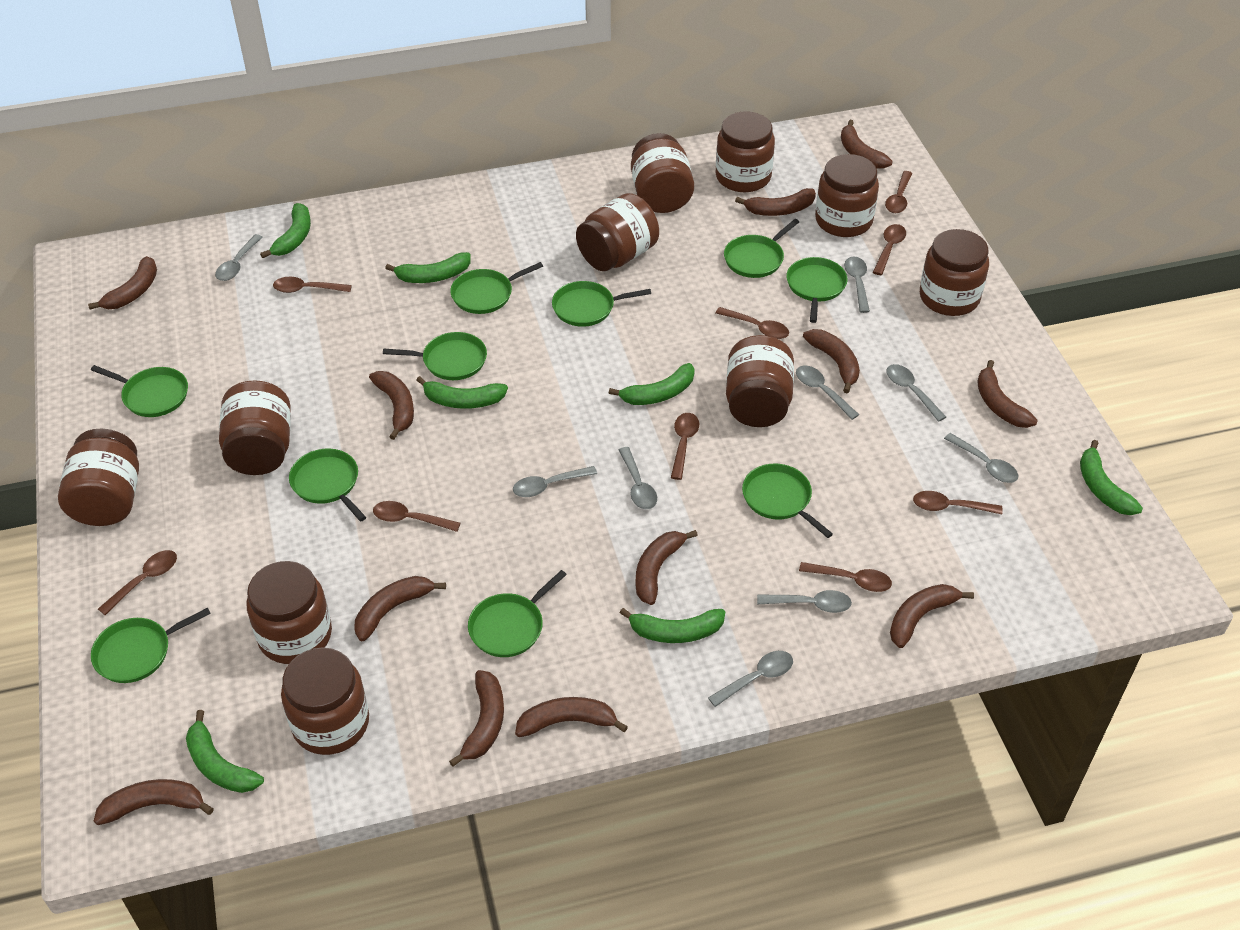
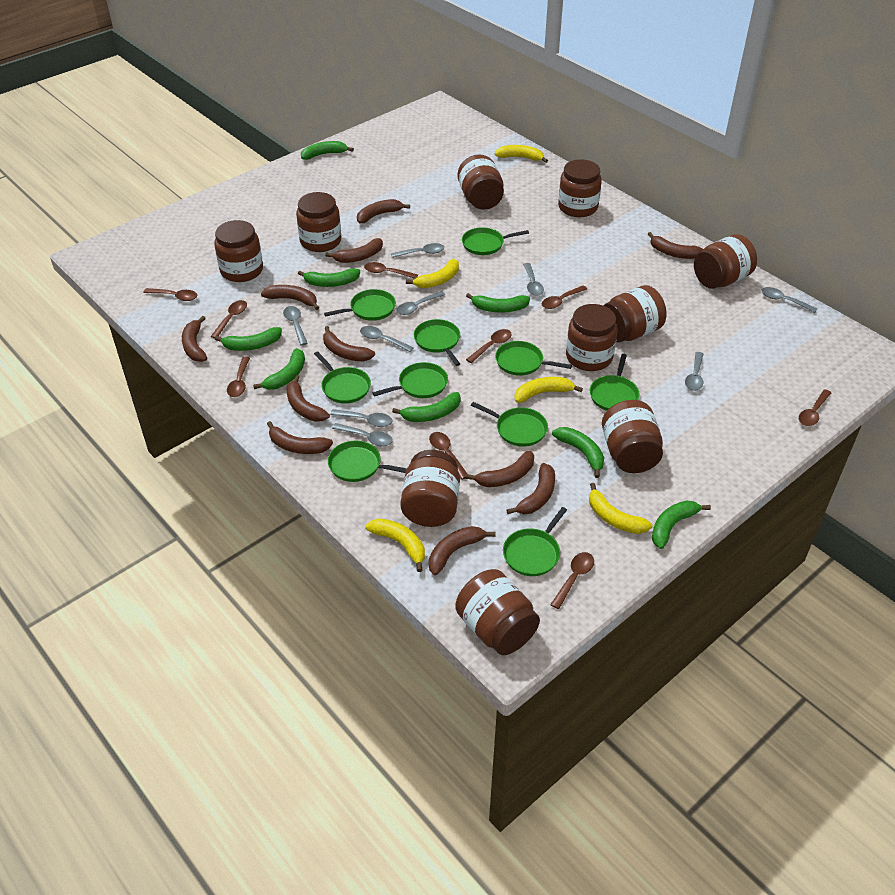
brown banana: 12 -> 11
green banana: 7 -> 8
yellow banana: 0 -> 5

